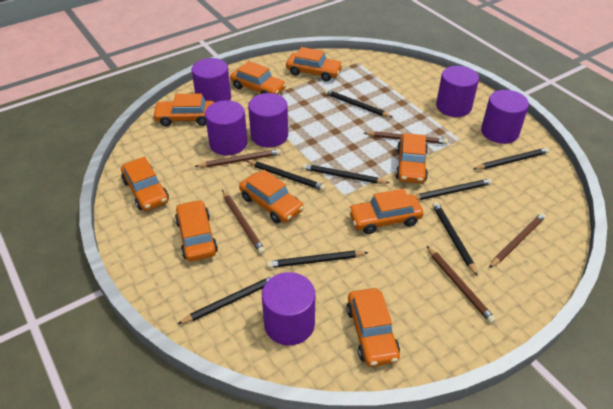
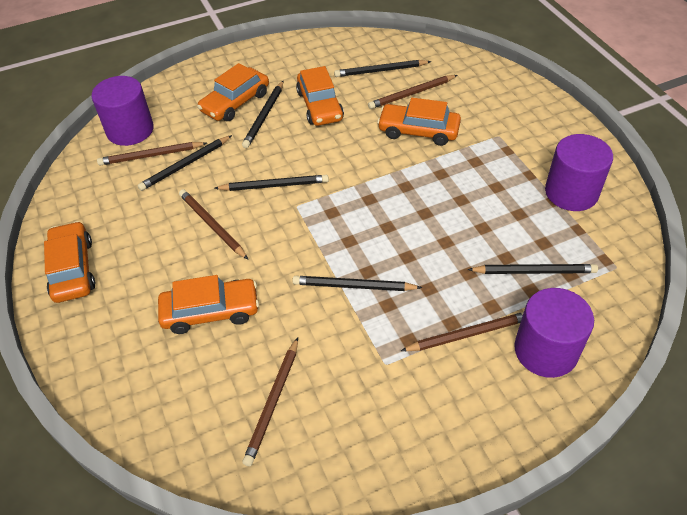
black pencil: 8 -> 6
orange car: 9 -> 5
purple cylinder: 6 -> 3

